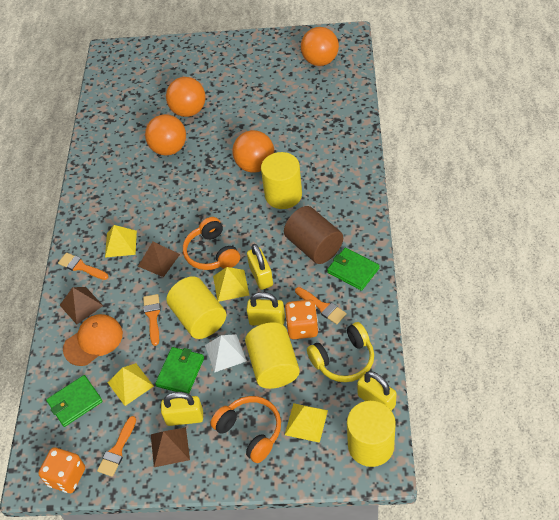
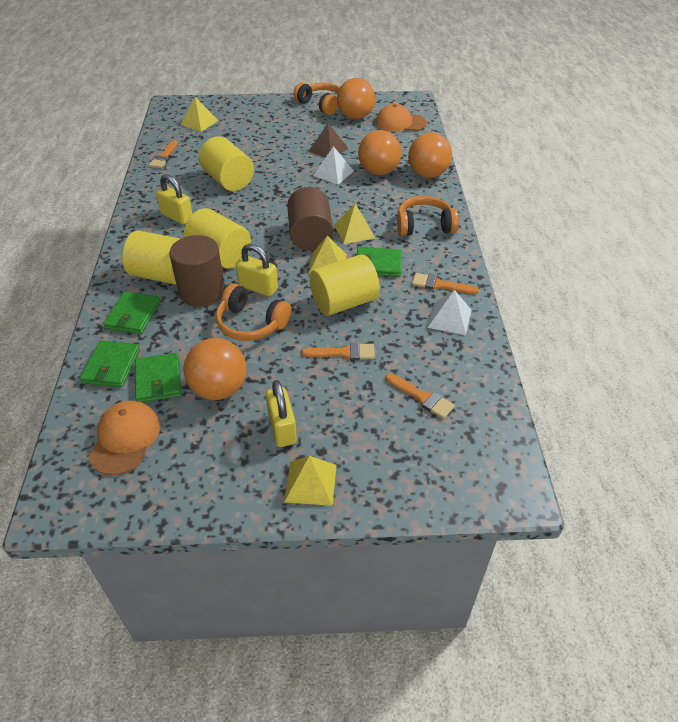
brown cylinder: 1 -> 2
brown pyramid: 3 -> 1
green wallet: 3 -> 4
orange cap: 1 -> 2
orange dice: 2 -> 0
orange headphones: 2 -> 3
white pyramid: 1 -> 2
yellow headphones: 1 -> 0
yellow padlock: 4 -> 3

